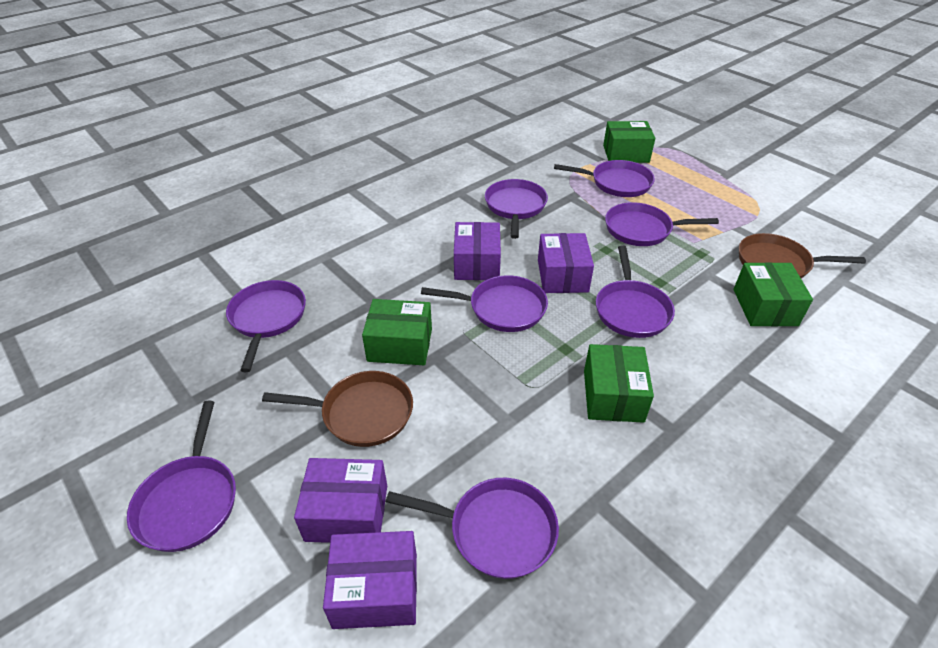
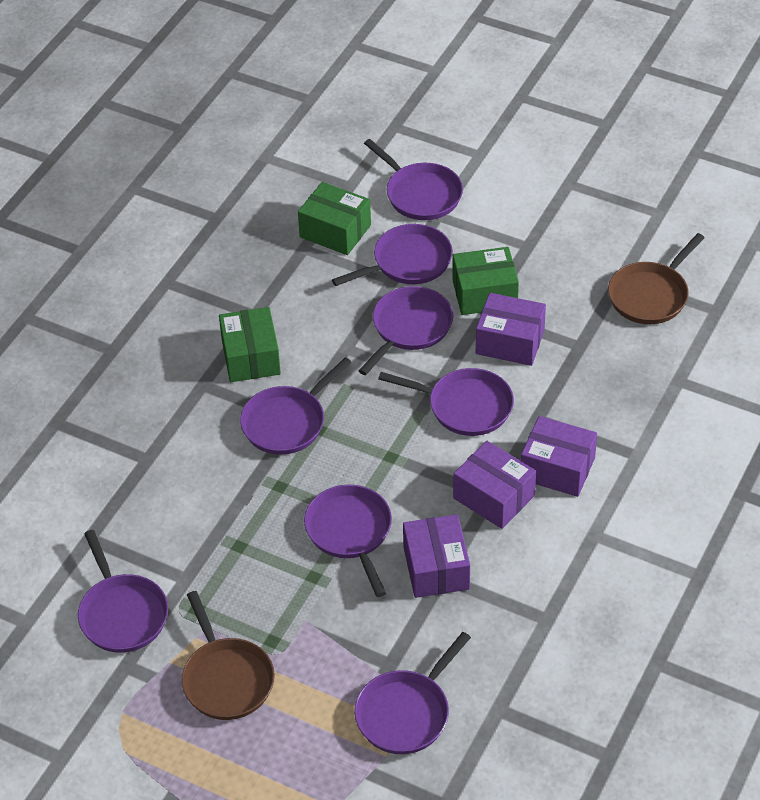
green box: 4 -> 3

